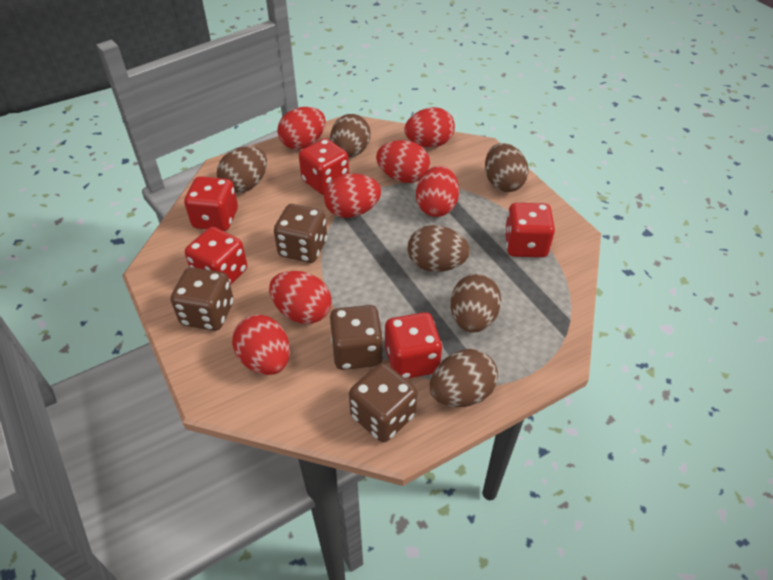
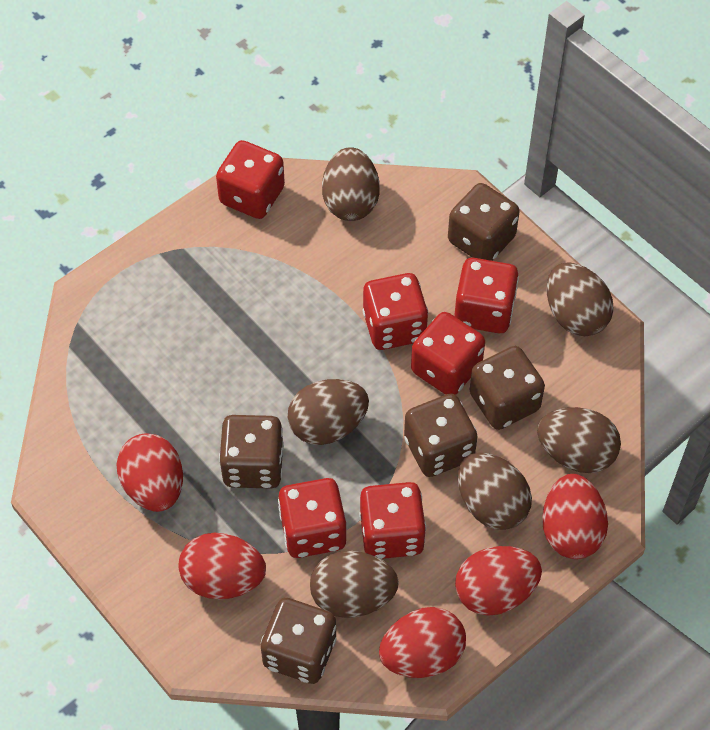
brown dice: 4 -> 5
red dice: 5 -> 6
red egg: 7 -> 5

